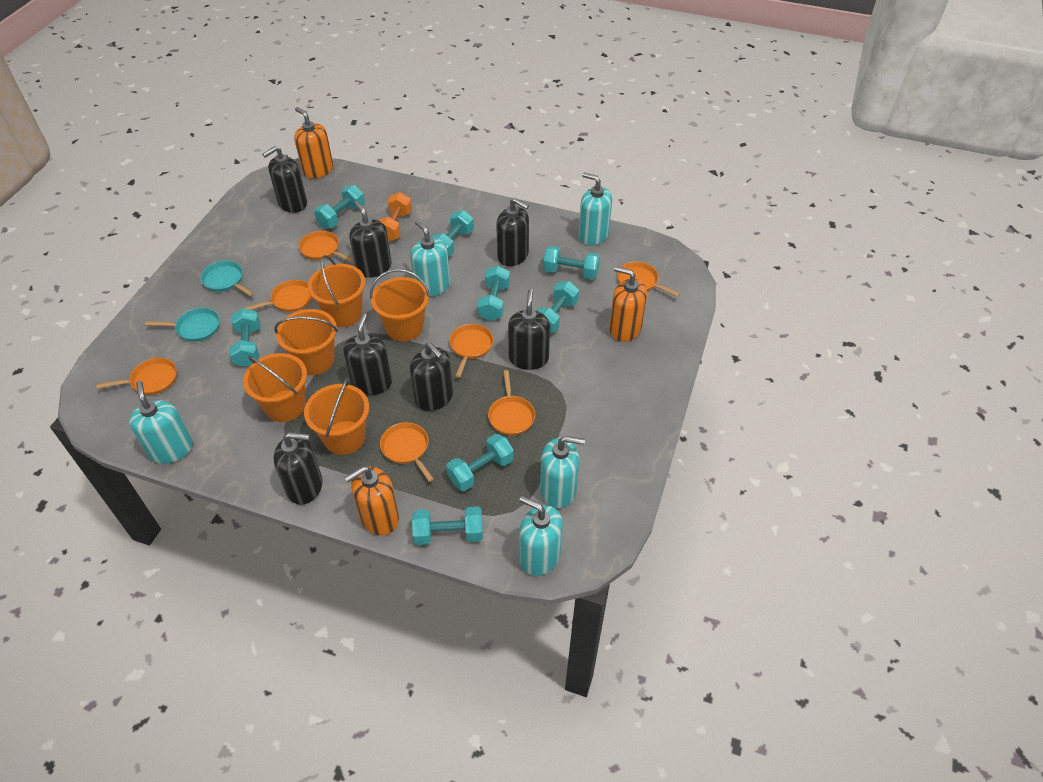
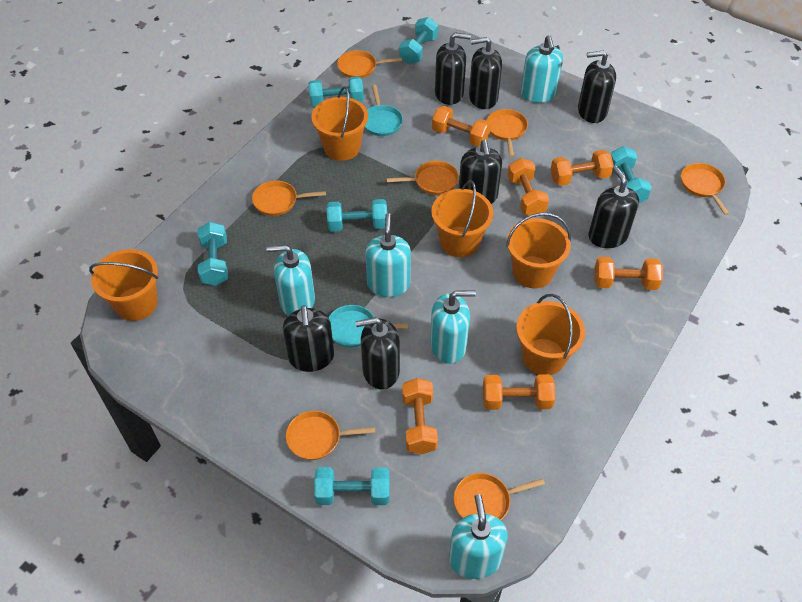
orange dumbbell: 1 -> 6
orange soap dispenser: 3 -> 0
turquoise dumbbell: 8 -> 6

